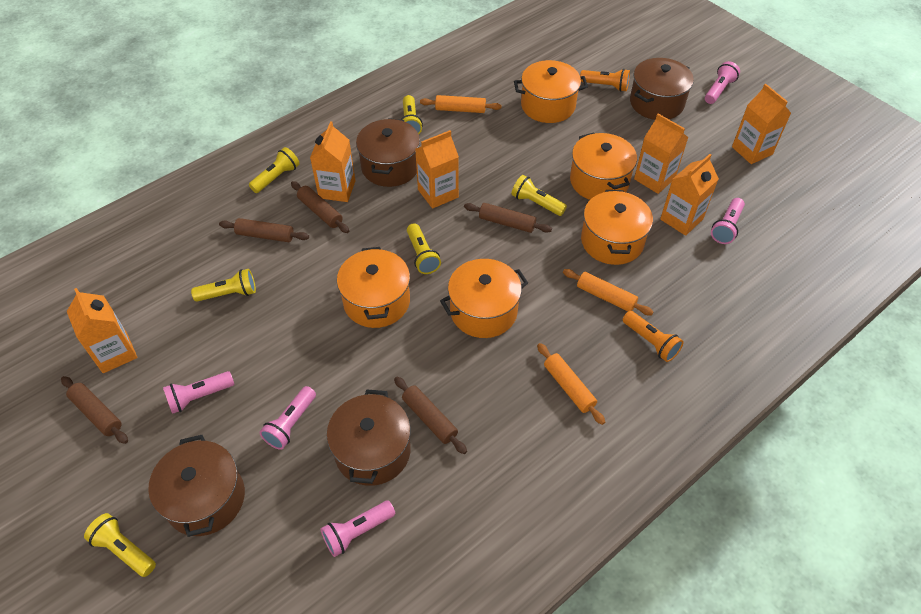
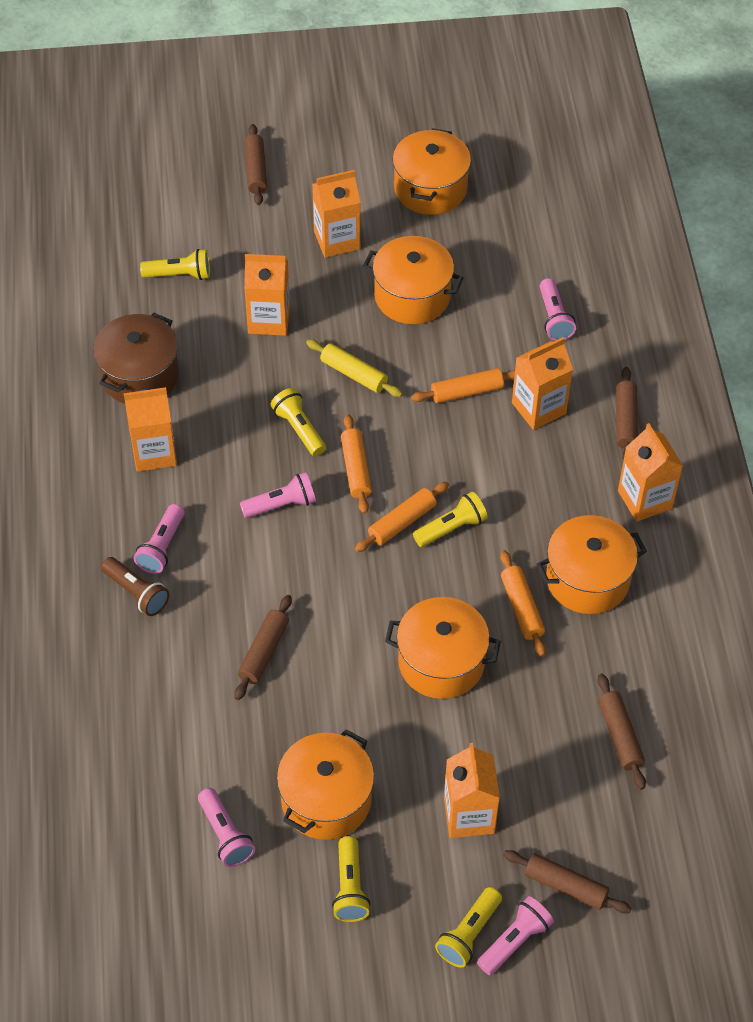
brown flashlight: 0 -> 1
brown pot: 4 -> 1
orange flashlight: 2 -> 0
orange rolling pin: 3 -> 4
yellow flashlight: 6 -> 5
yellow rolling pin: 0 -> 1

